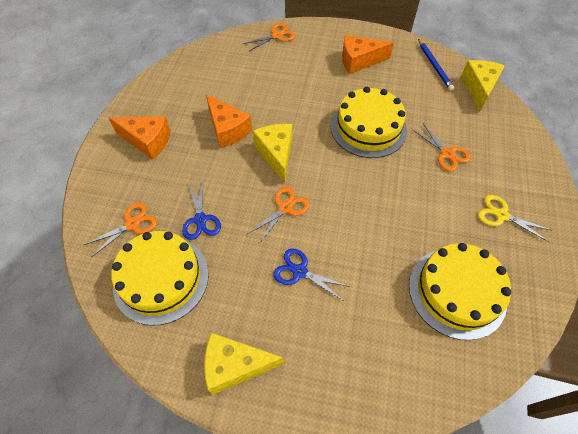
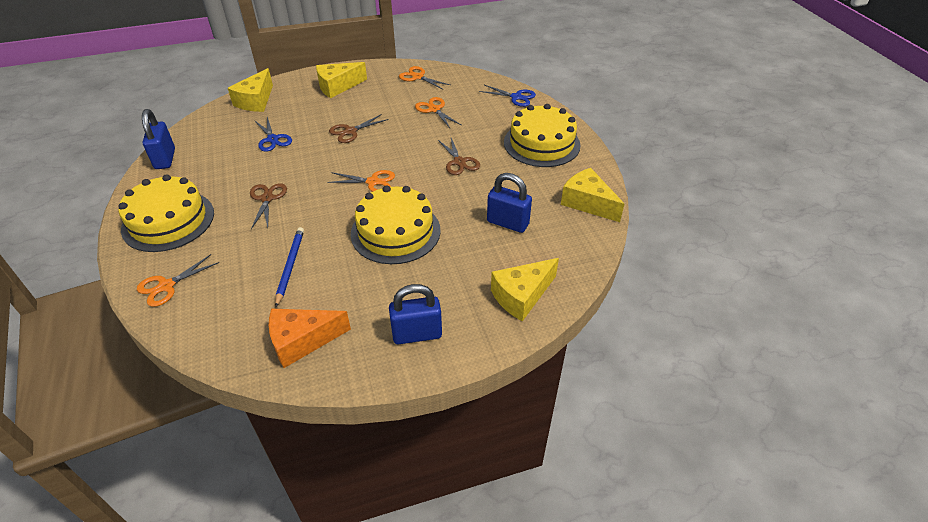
blue padlock: 0 -> 3
brown scissors: 0 -> 3
orange cheese: 3 -> 1
yellow cheese: 3 -> 4
yellow scissors: 1 -> 0

